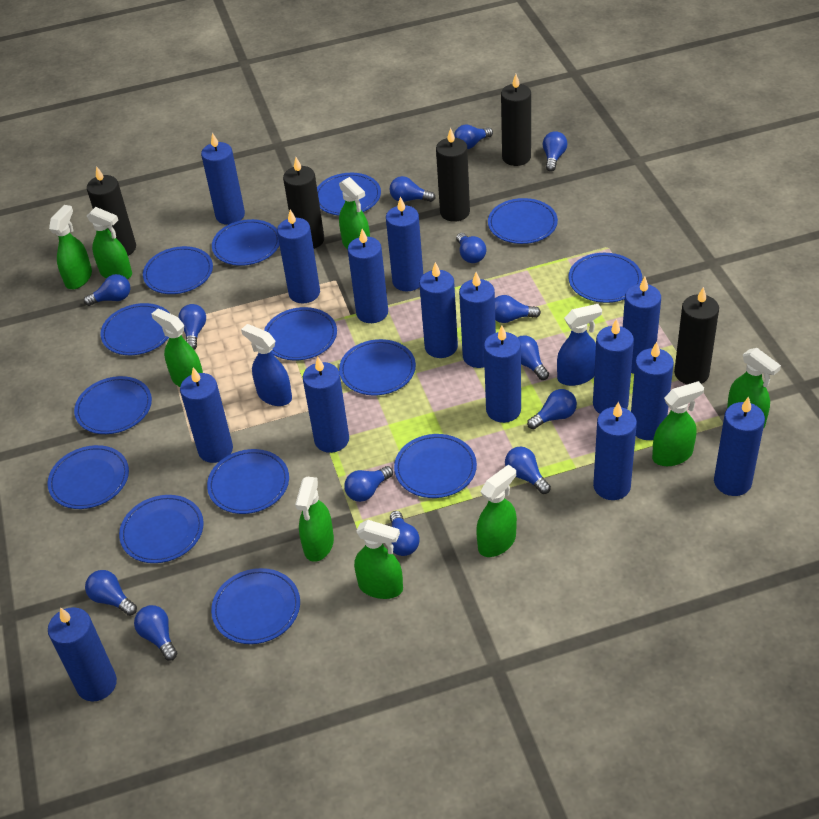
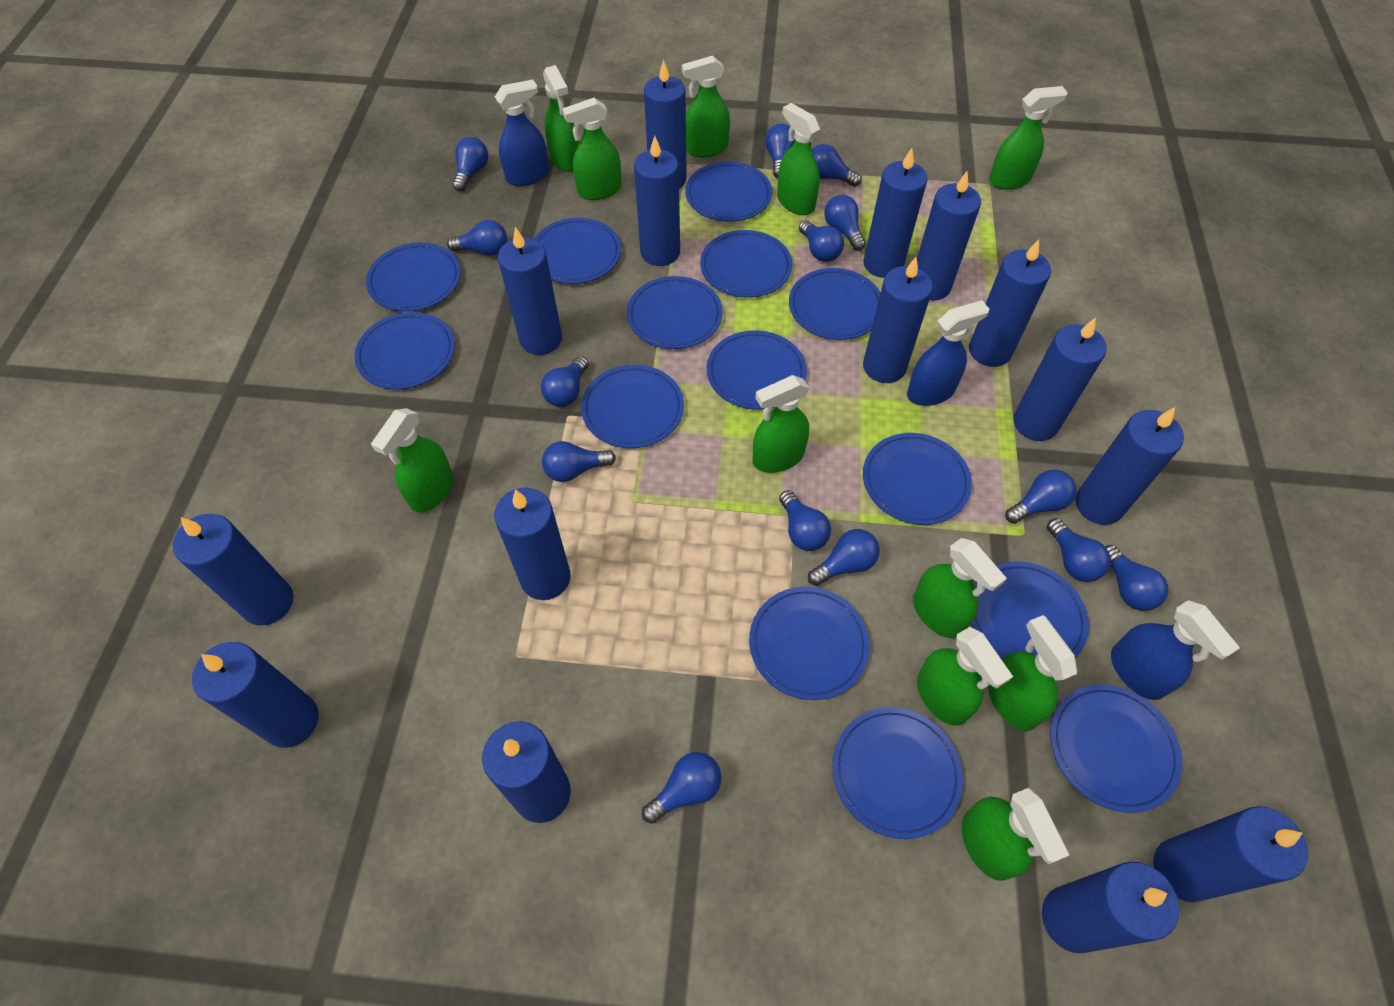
black candle: 5 -> 0
blue spray bottle: 2 -> 3
green spray bottle: 9 -> 11

